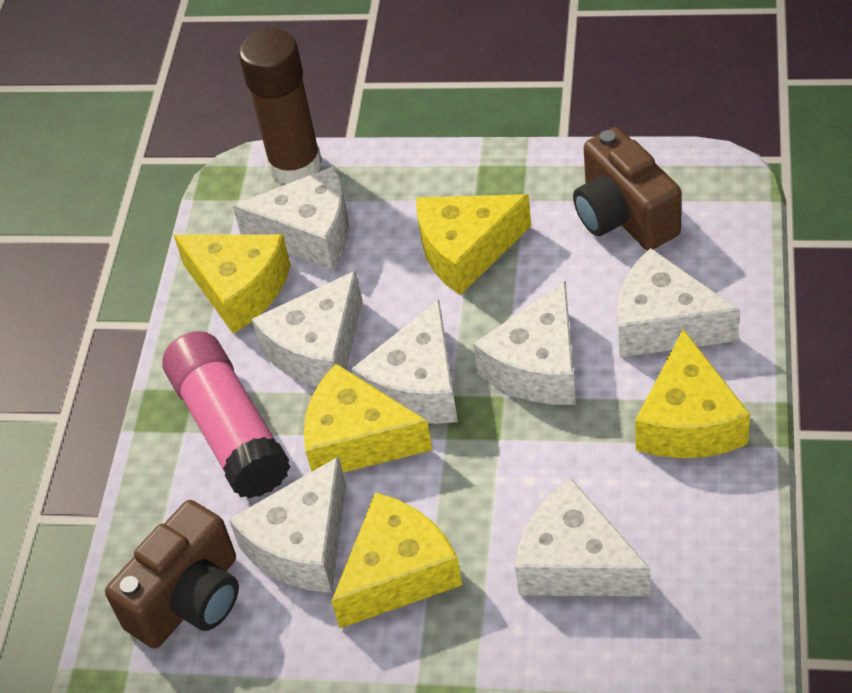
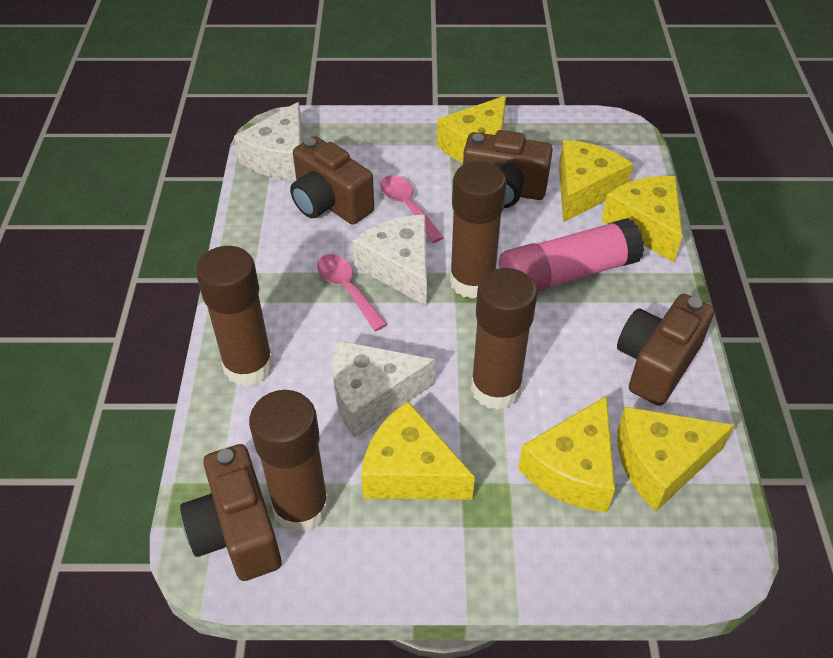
brown camera: 2 -> 4
brown glue stick: 1 -> 4
pink spoon: 0 -> 2
white cheese: 7 -> 3
yellow cheese: 5 -> 6

